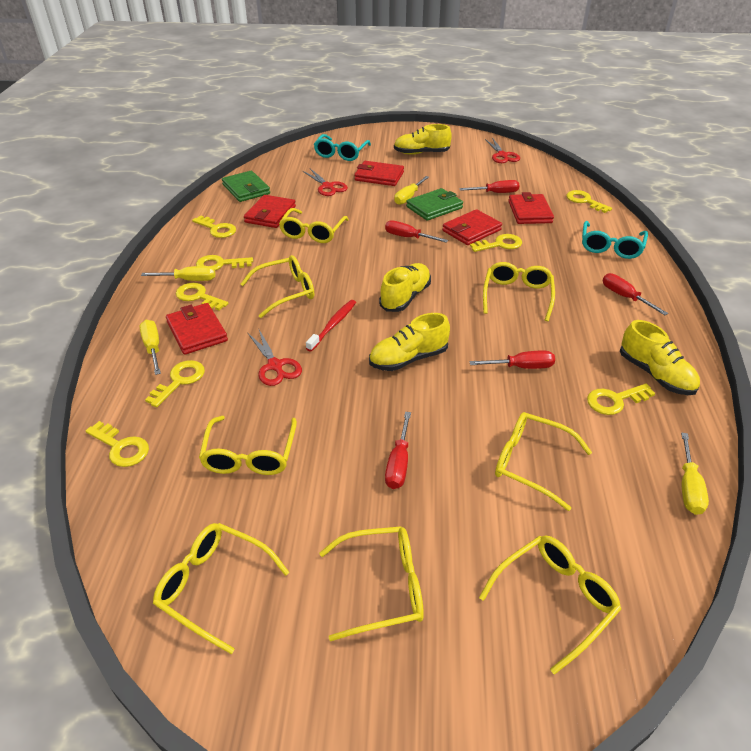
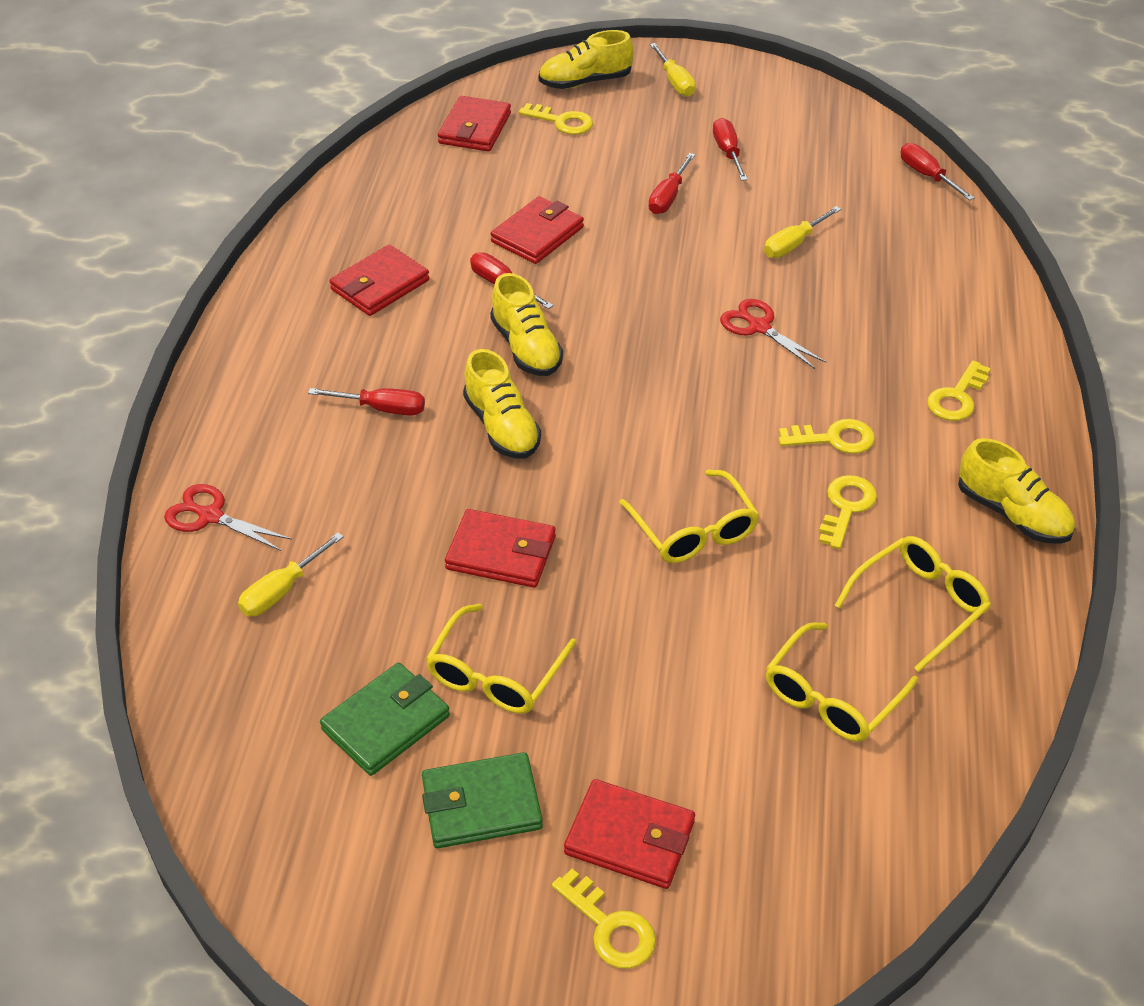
red scissors: 3 -> 2
red toothbrush: 1 -> 0
turquoise glasses: 2 -> 0
yellow glasses: 8 -> 4
yellow key: 8 -> 5
yellow screwdriver: 4 -> 3

